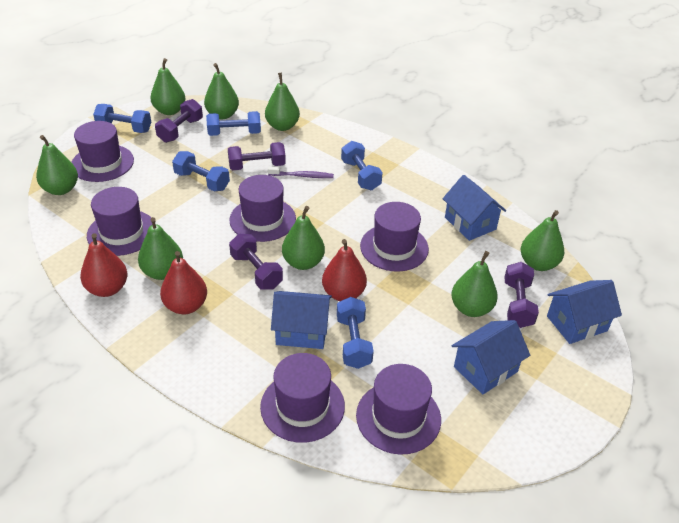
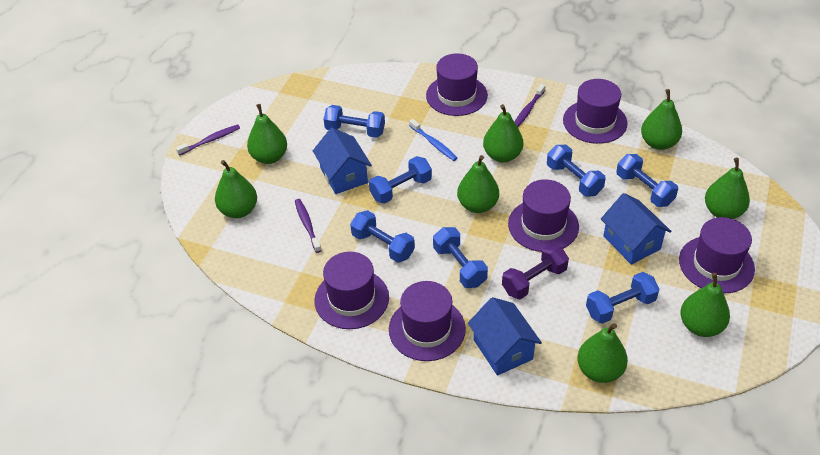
blue dumbbell: 5 -> 7
blue house: 4 -> 3
blue toothbrush: 0 -> 1
purple dumbbell: 4 -> 1
purple toothbrush: 1 -> 3
red pear: 3 -> 0

